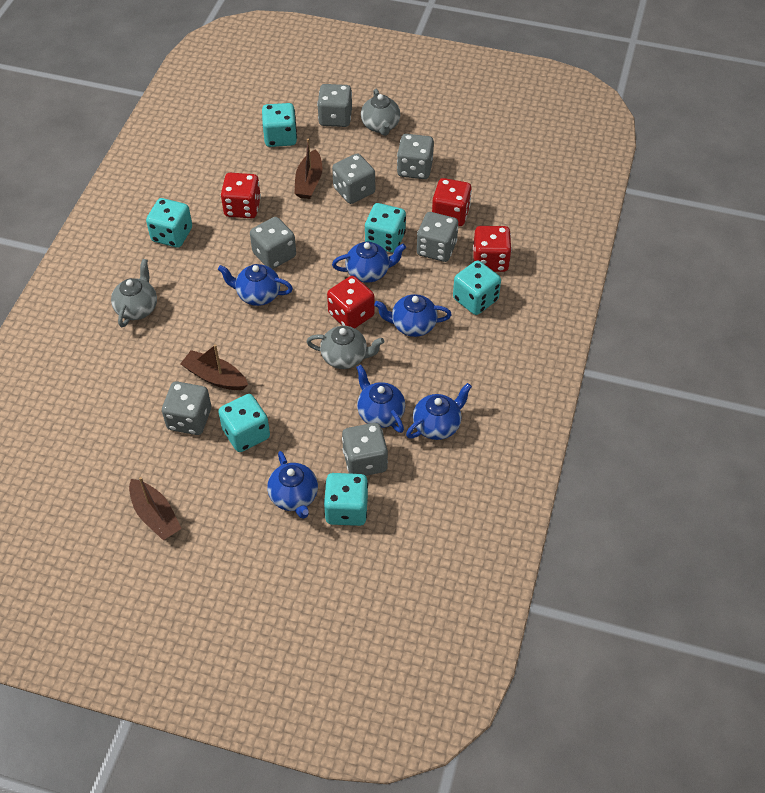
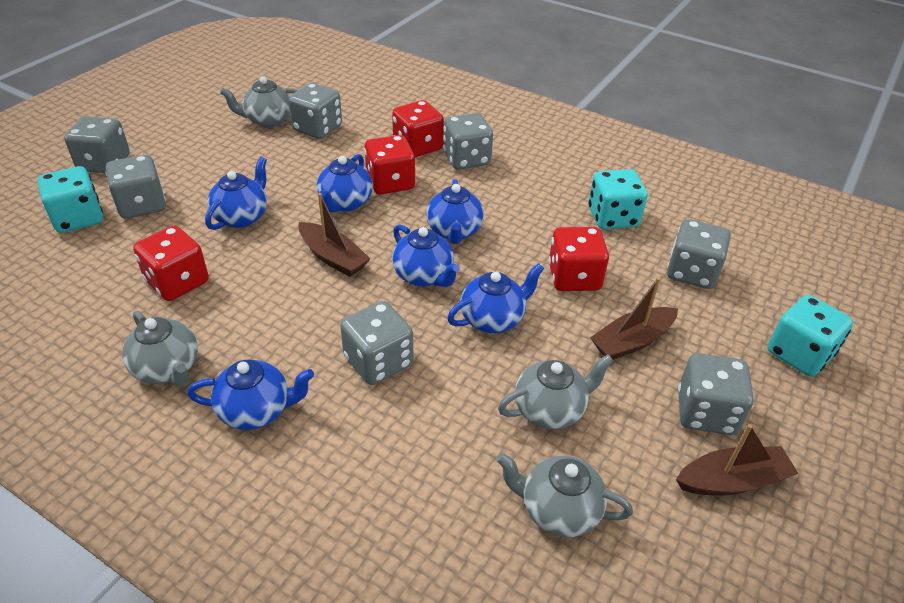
grey teapot: 3 -> 4
turquoise dice: 6 -> 3

